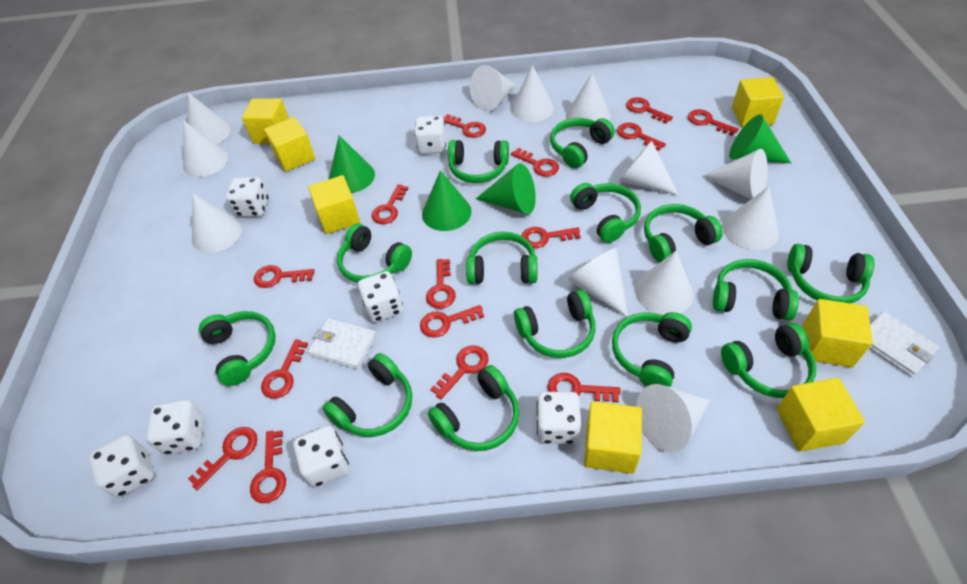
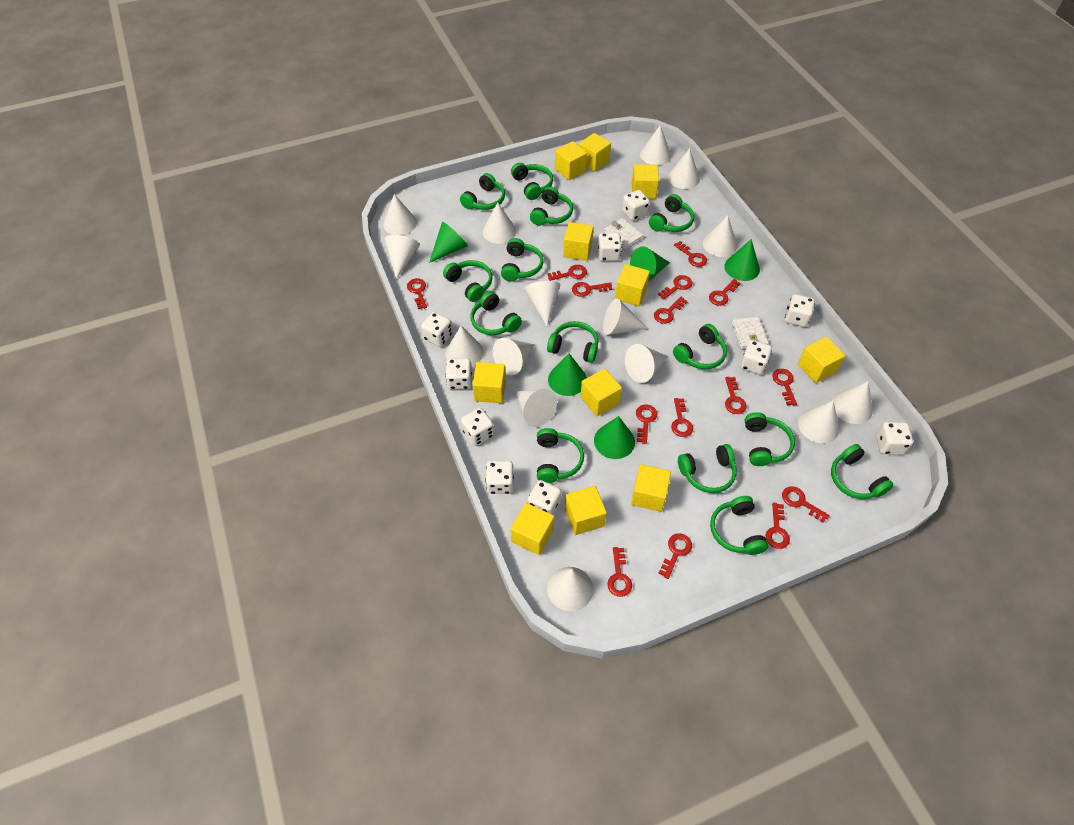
green cone: 4 -> 5
white cone: 12 -> 15
white dice: 7 -> 10
yellow cube: 7 -> 11

